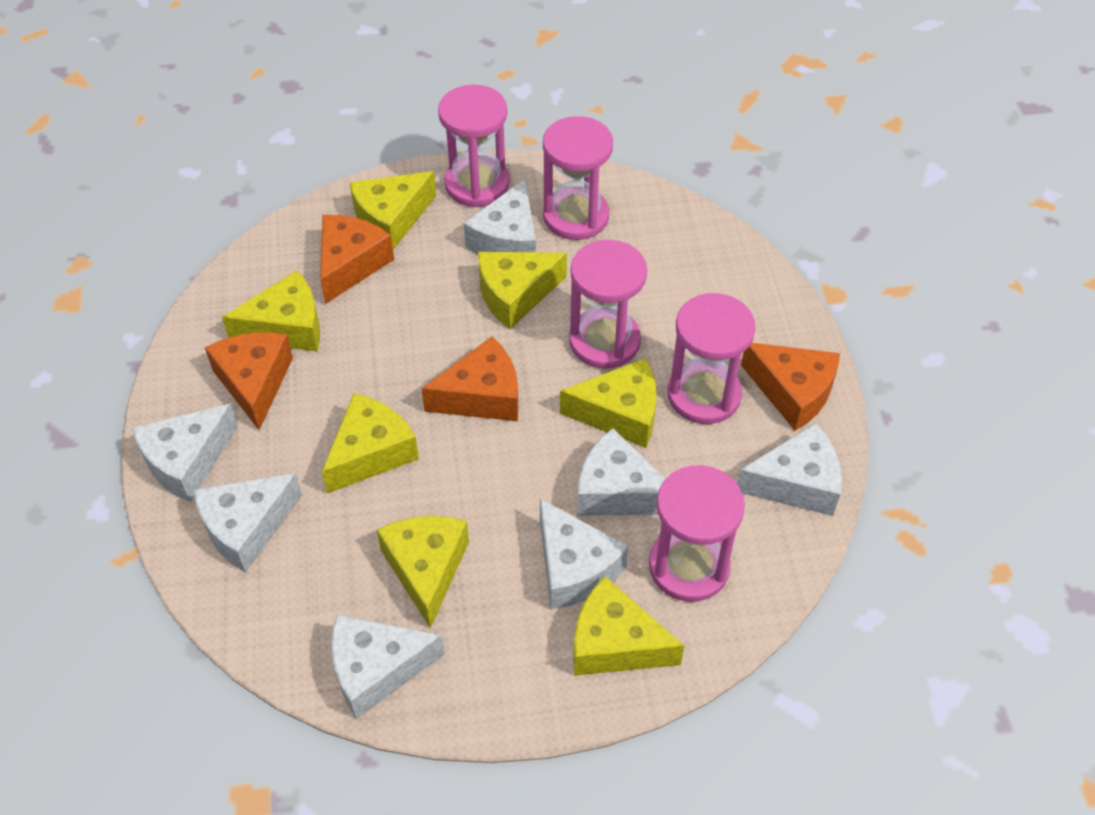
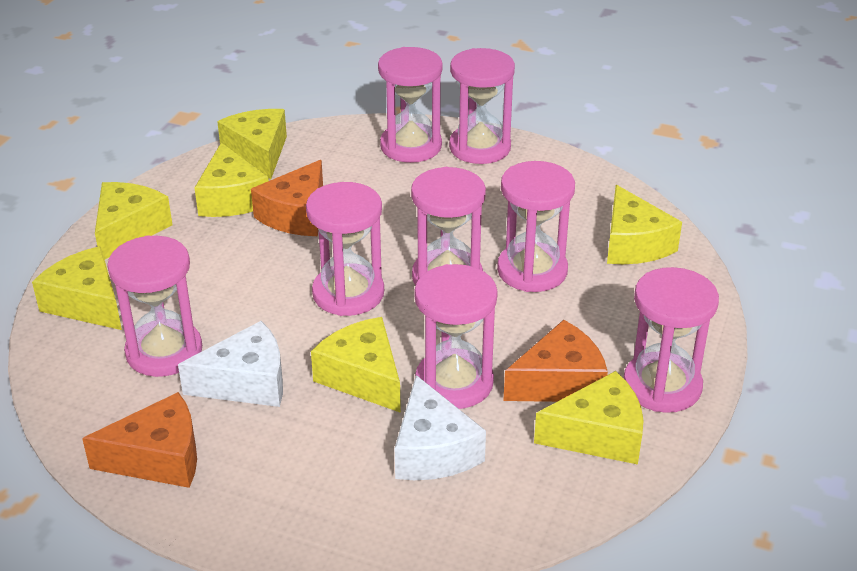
orange cheese: 4 -> 3
pink hourglass: 5 -> 8
white cheese: 7 -> 2

